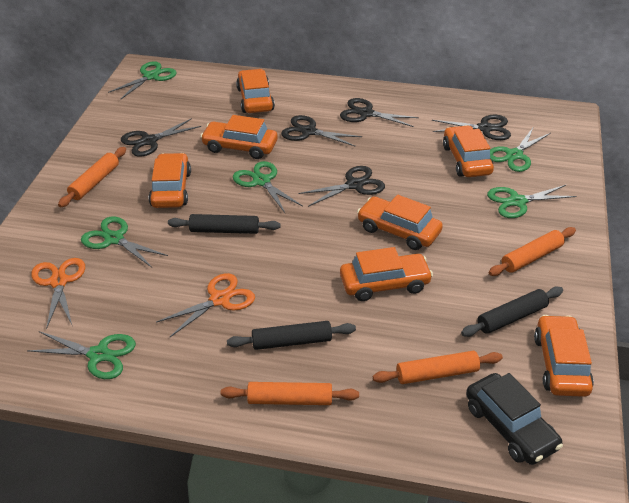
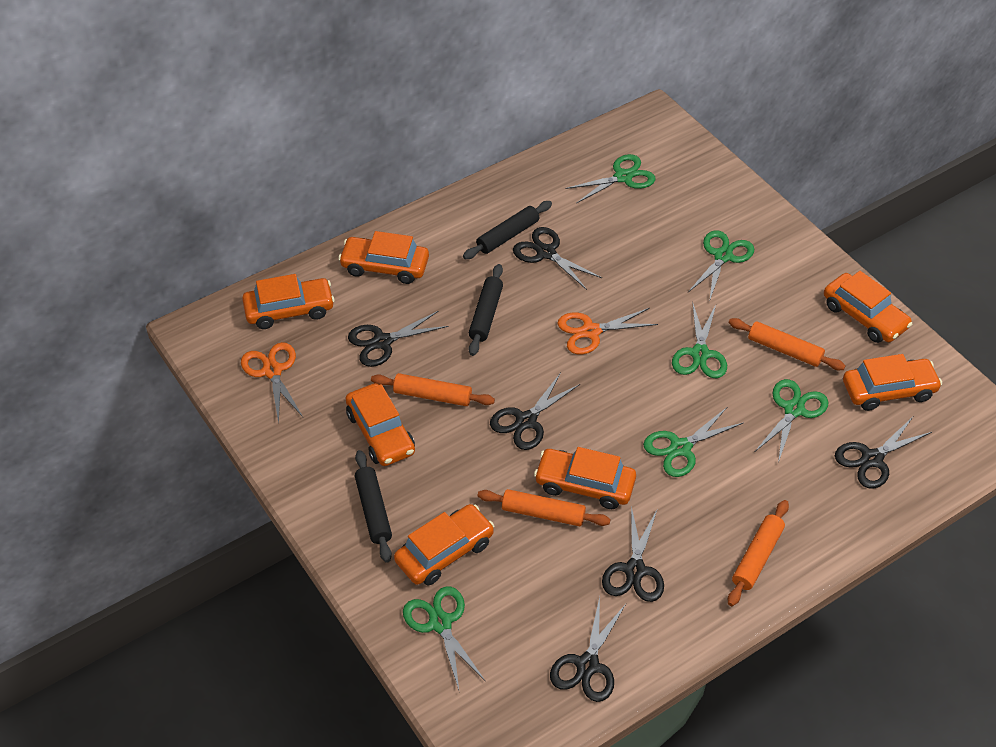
black car: 1 -> 0
black scissors: 5 -> 6

